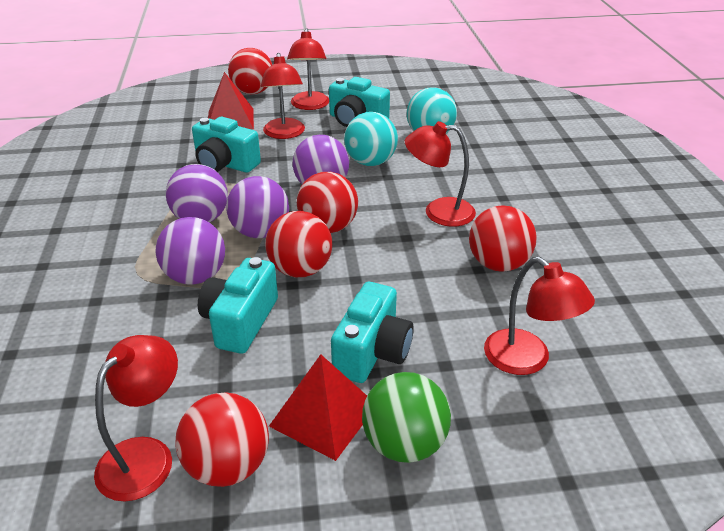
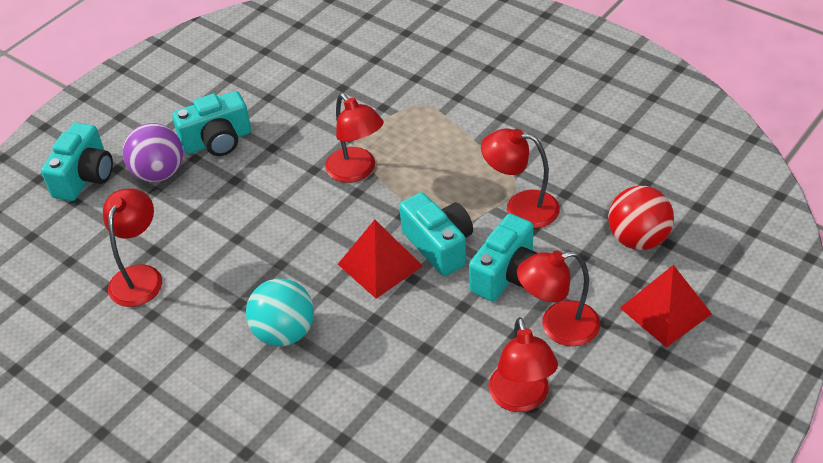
green ball: 1 -> 0
purple ball: 4 -> 1
red ball: 5 -> 1
turquoise ball: 2 -> 1

